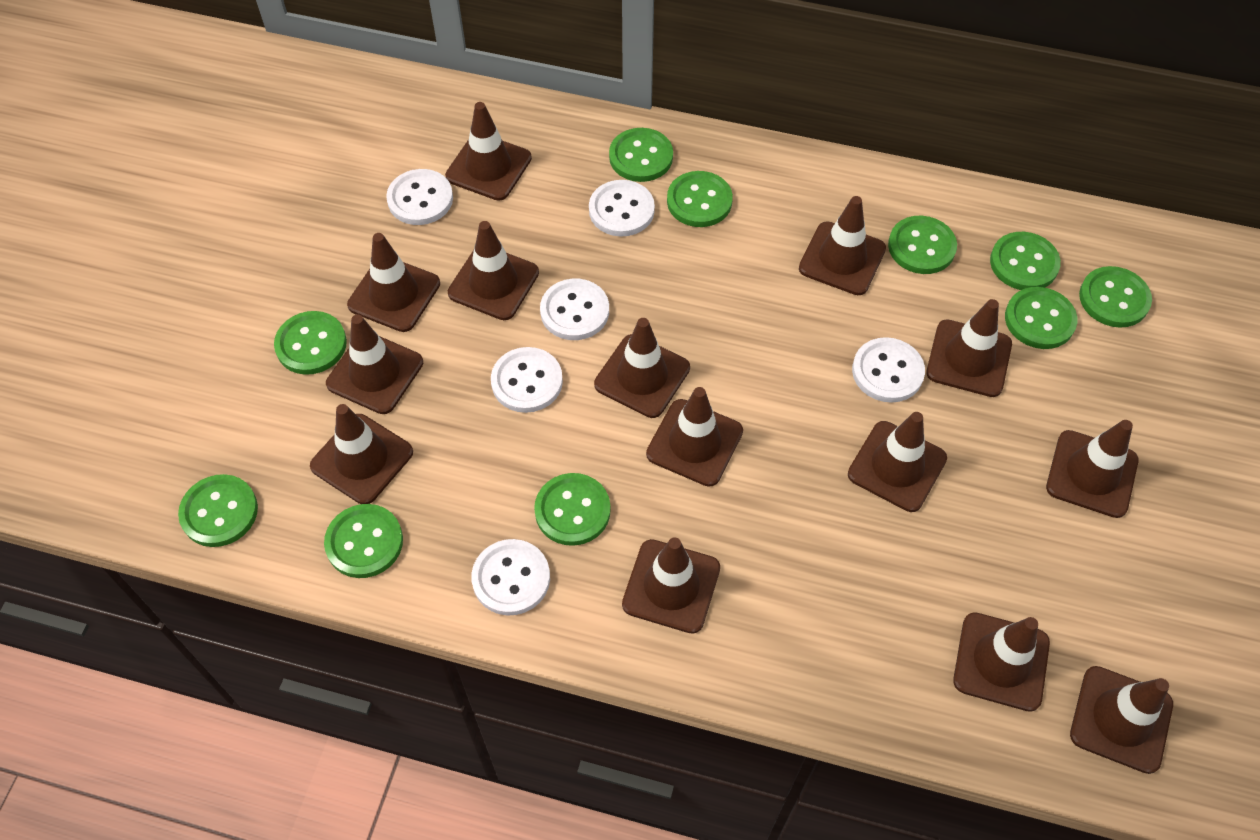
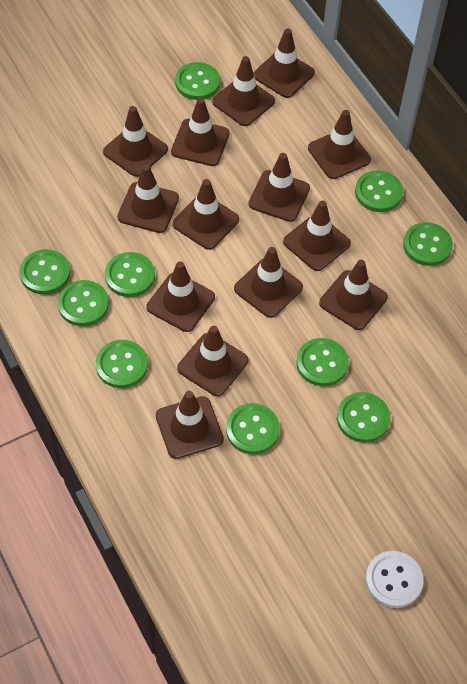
white button: 6 -> 1

